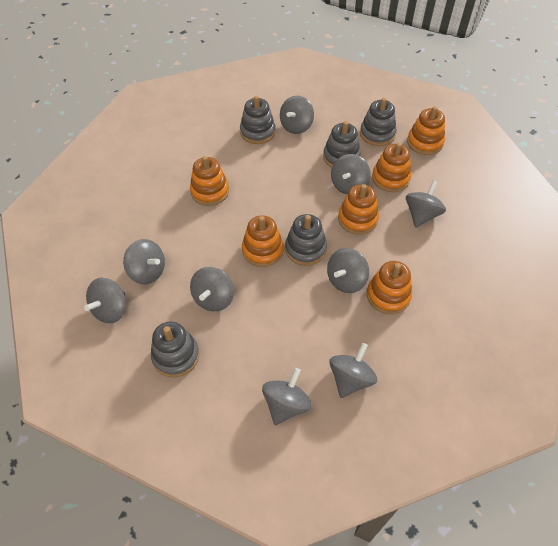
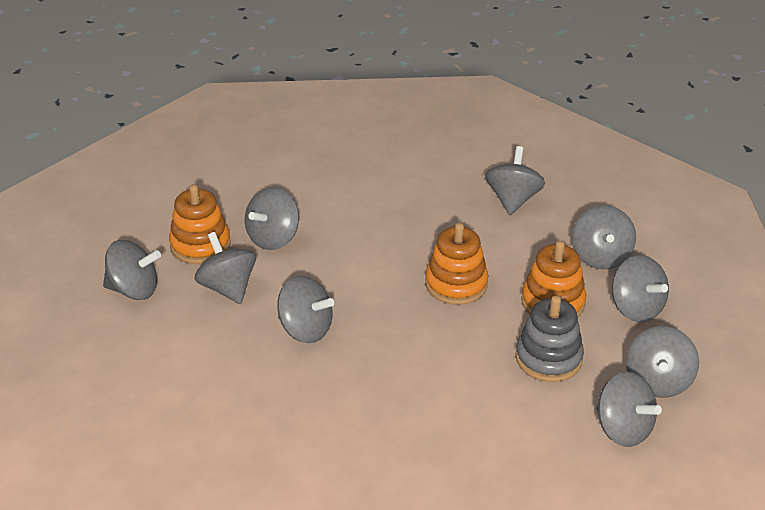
grey stacking toy: 5 -> 1
orange stacking toy: 6 -> 3

